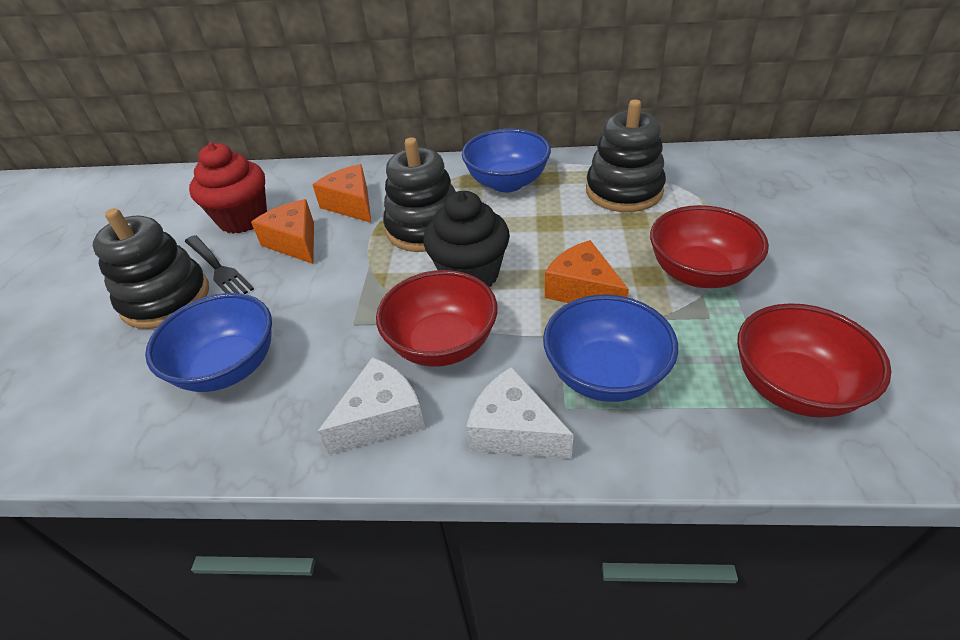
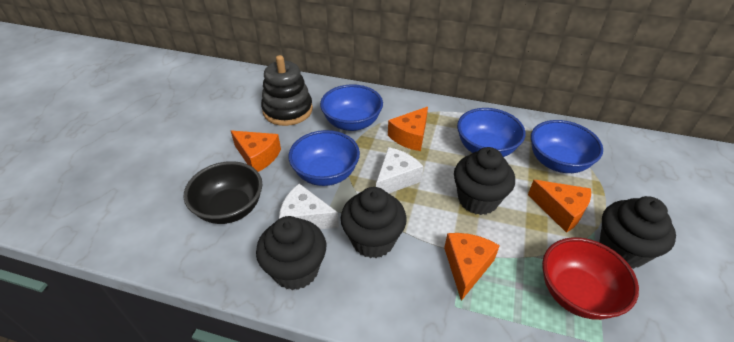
black bowl: 0 -> 1
black cupcake: 1 -> 4
black fork: 1 -> 0
black stacking toy: 3 -> 1
blue bowl: 3 -> 4
orange cheese: 3 -> 4
red bowl: 3 -> 1
red cupcake: 1 -> 0

